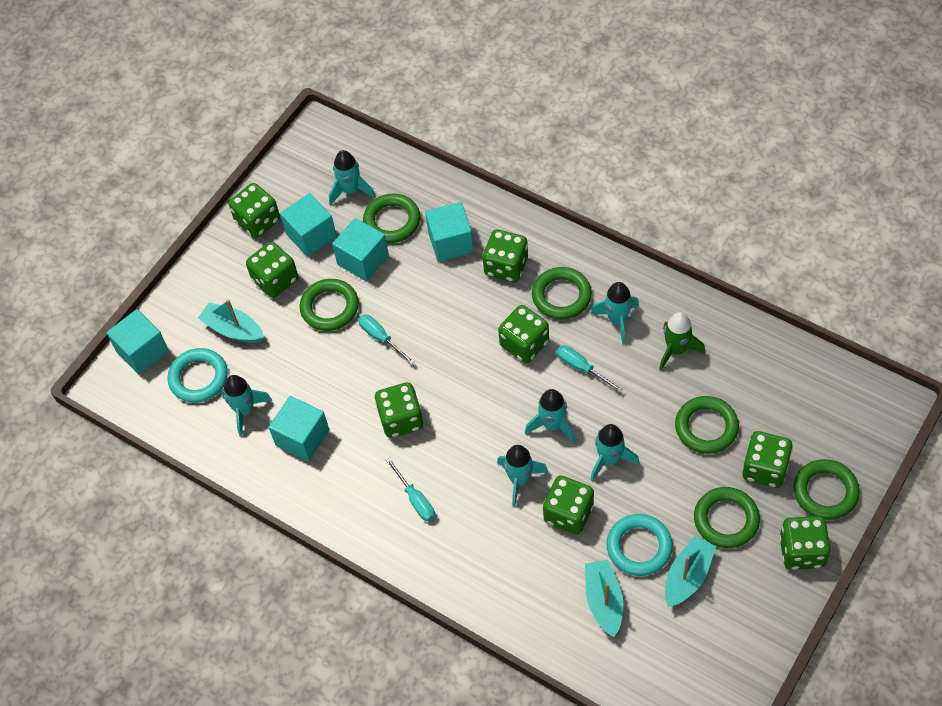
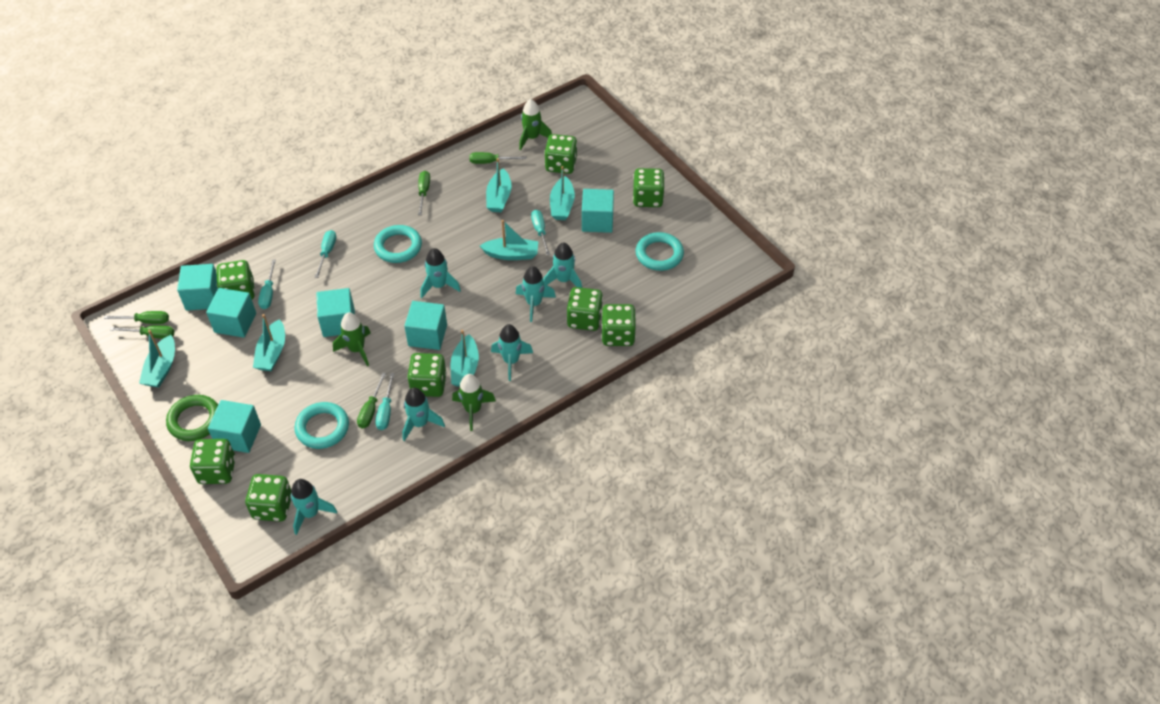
green ring: 6 -> 1
green rocket: 1 -> 3
green screwdriver: 0 -> 5
turquoise boat: 3 -> 6
turquoise cube: 5 -> 6
turquoise ring: 2 -> 3
turquoise screwdriver: 3 -> 4

